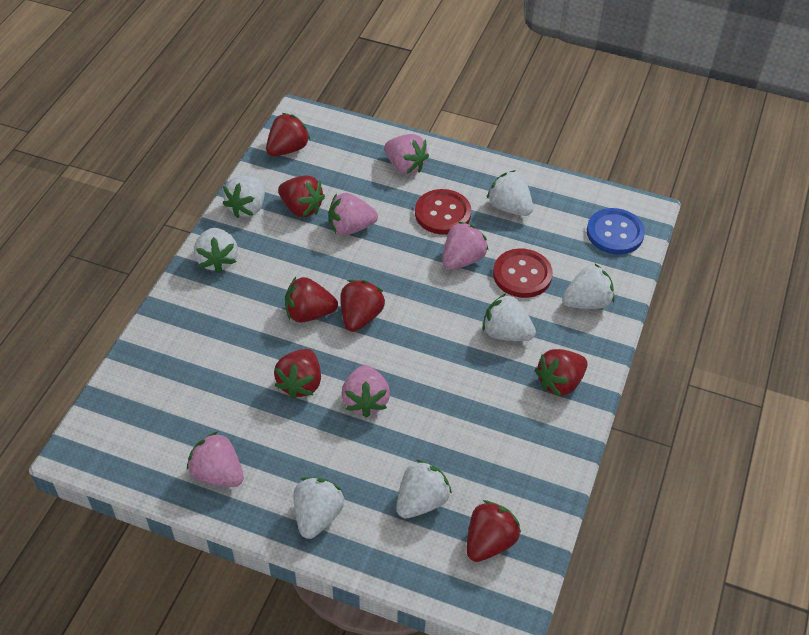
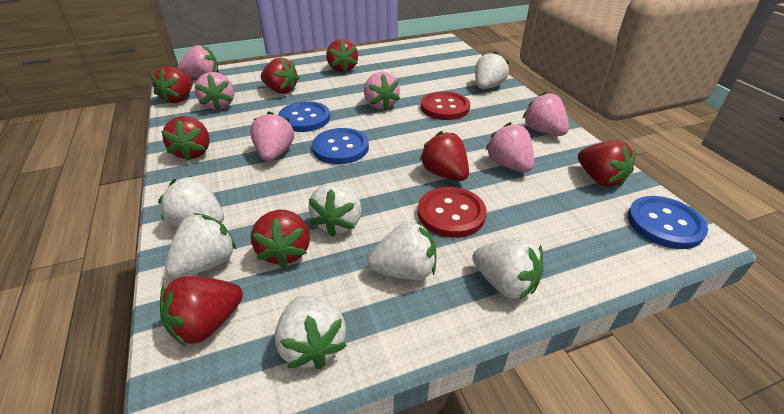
blue button: 1 -> 3
pink strawberry: 5 -> 6
red strawberry: 7 -> 8

